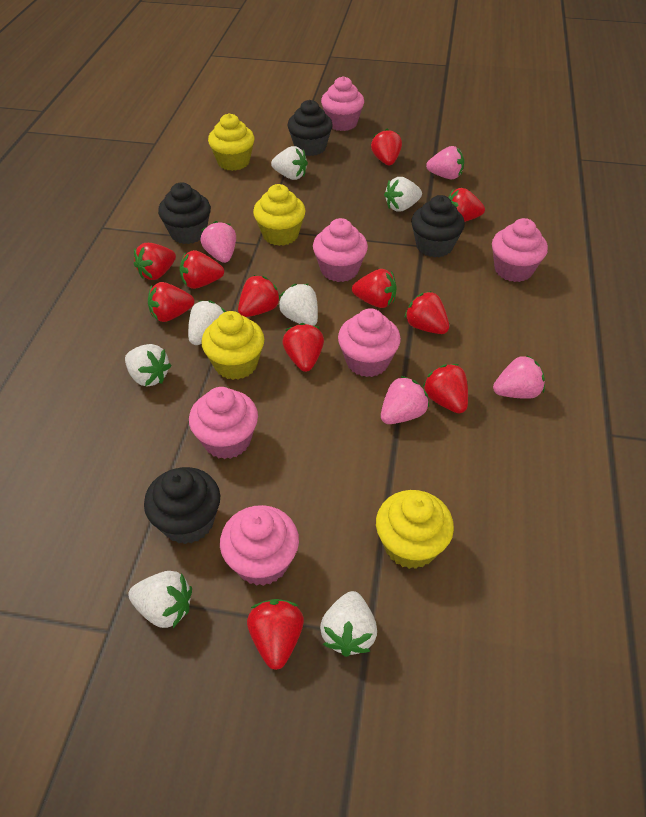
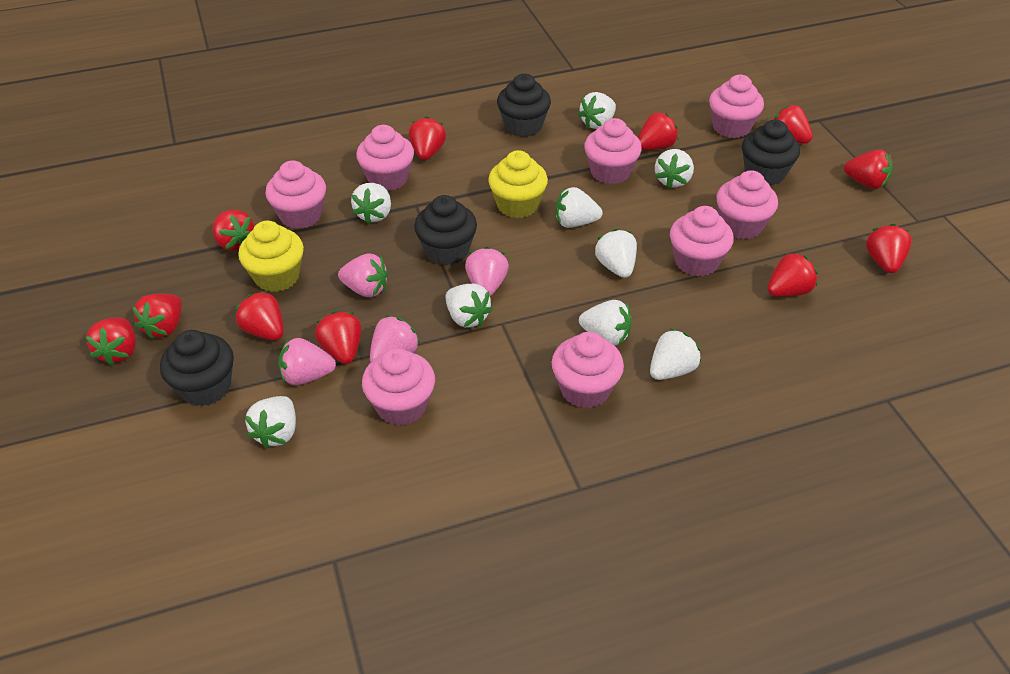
pink cupcake: 6 -> 8
white strawberry: 7 -> 9
yellow cupcake: 4 -> 2

